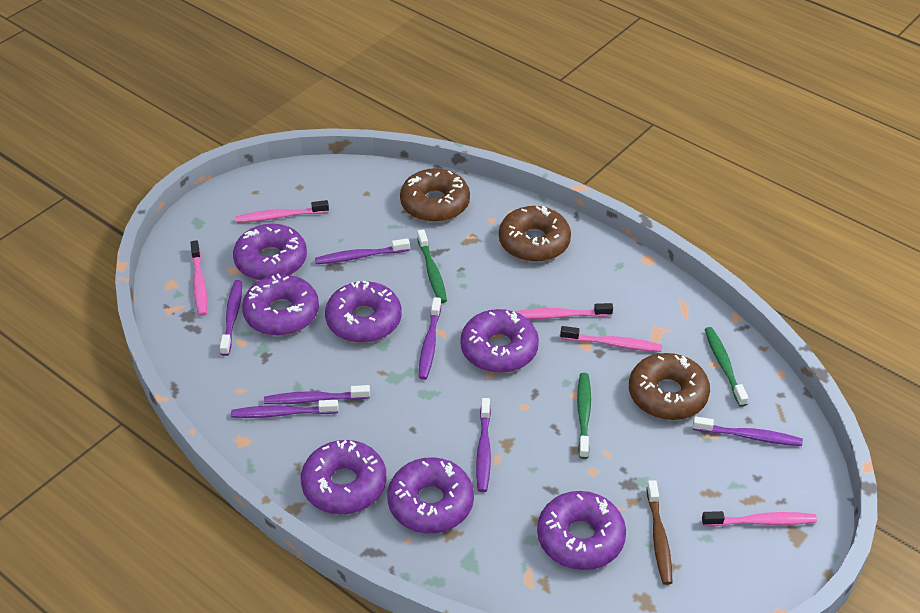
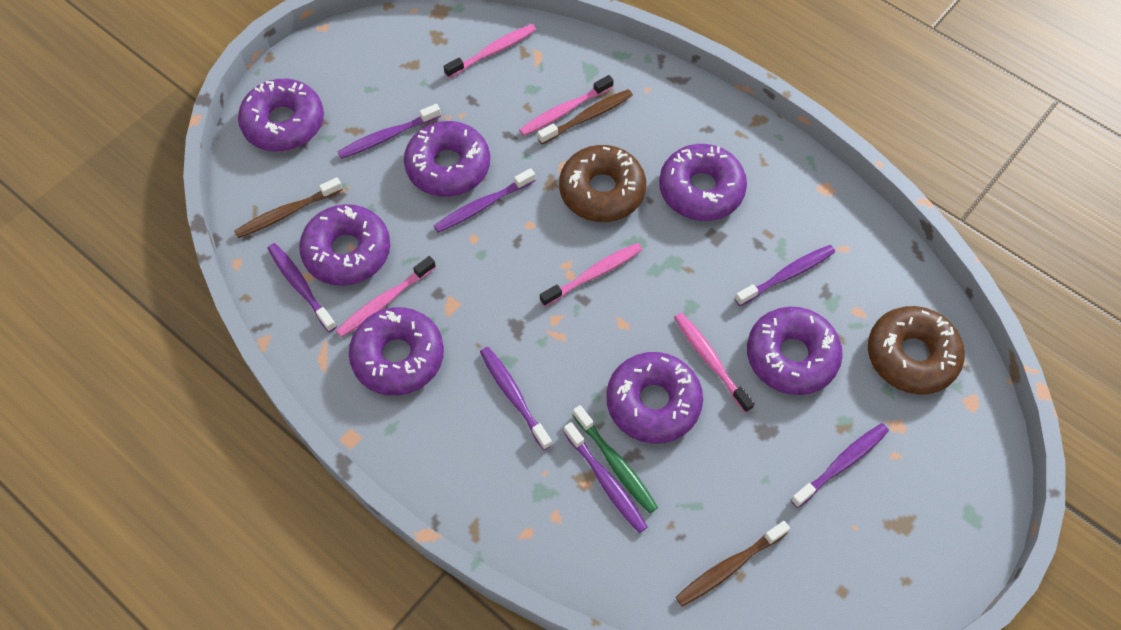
brown donut: 3 -> 2
brown toothbrush: 1 -> 3
green toothbrush: 3 -> 1

